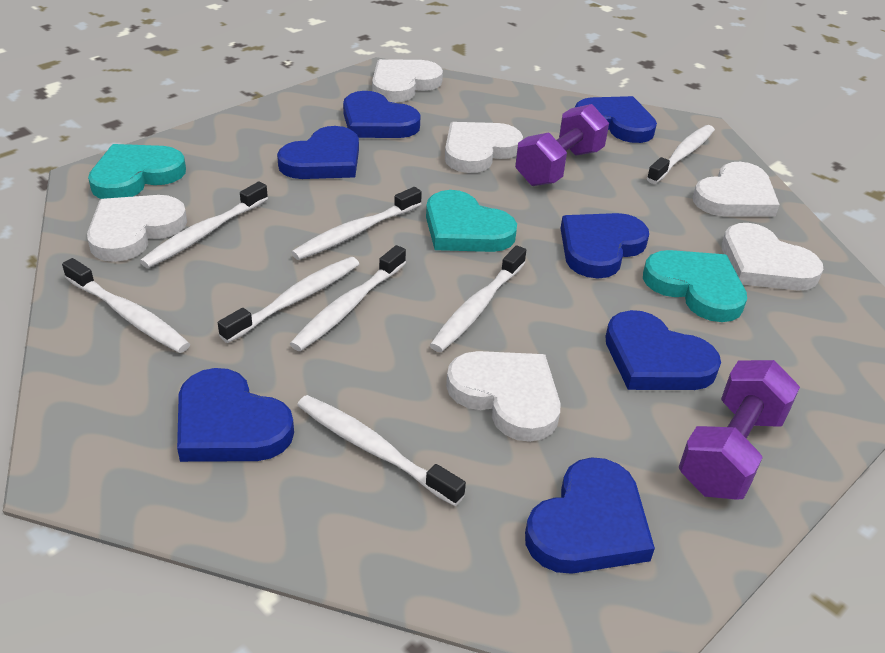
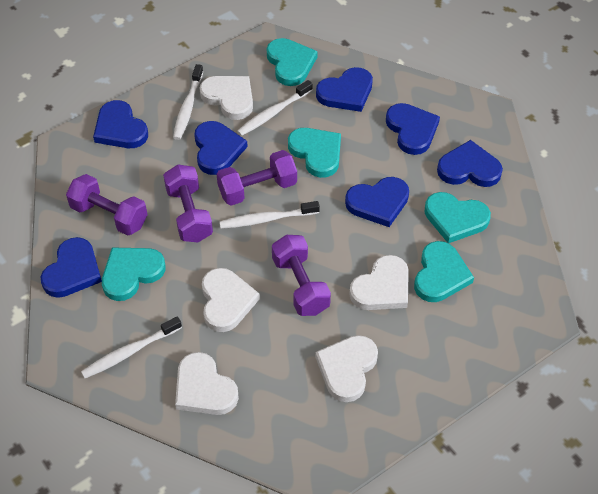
purple dumbbell: 2 -> 4
turquoise heart: 3 -> 5
white heart: 6 -> 5
white toothbrush: 8 -> 4

